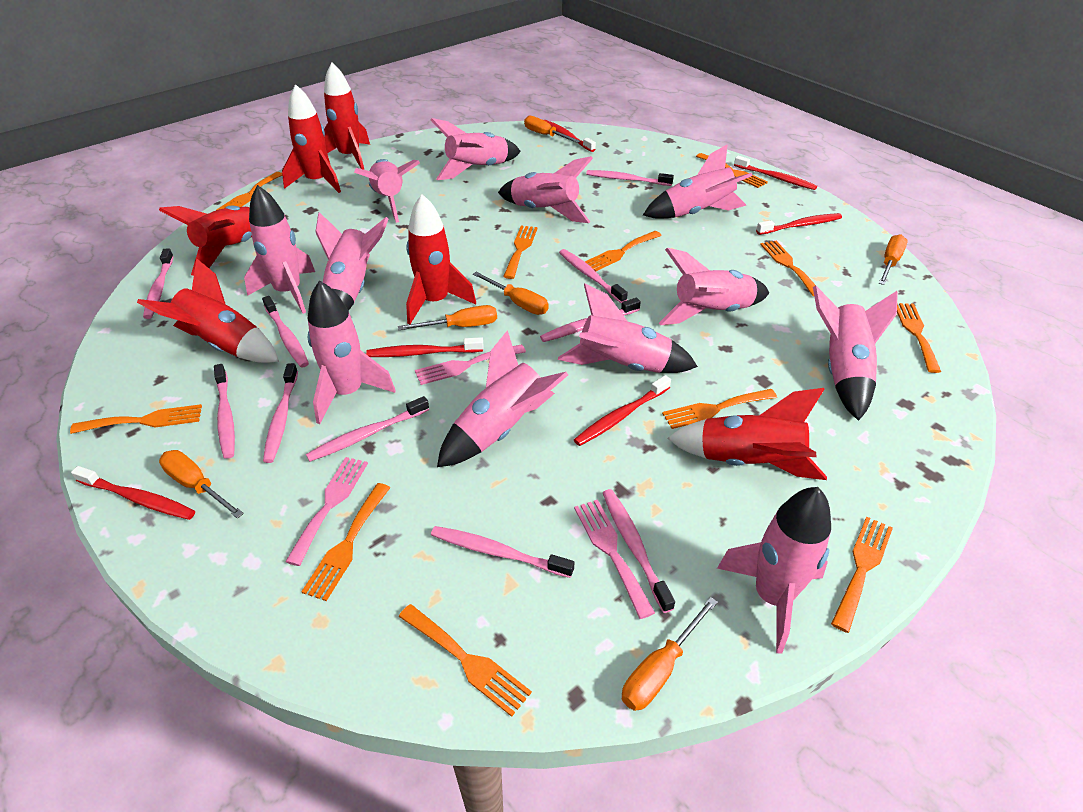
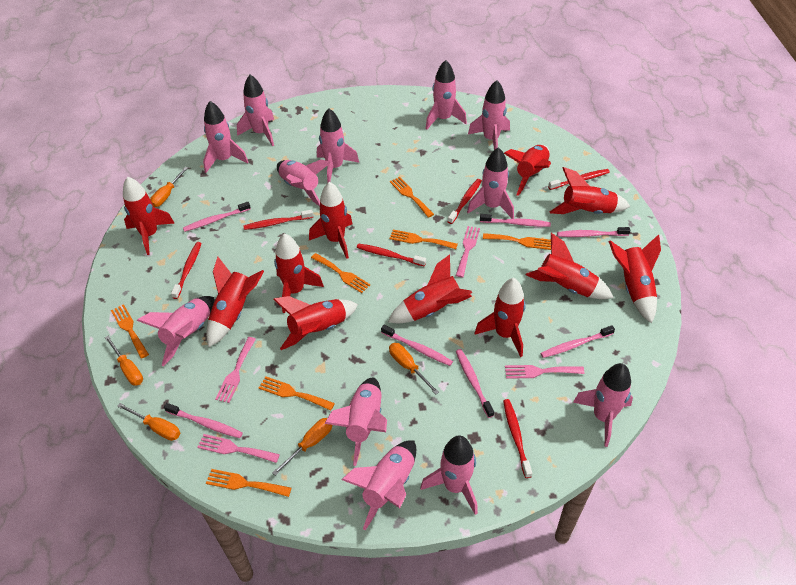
orange fork: 11 -> 7
orange screwdriver: 6 -> 5
pink fork: 3 -> 4
pink toothbrush: 10 -> 7
red rocket: 6 -> 11

